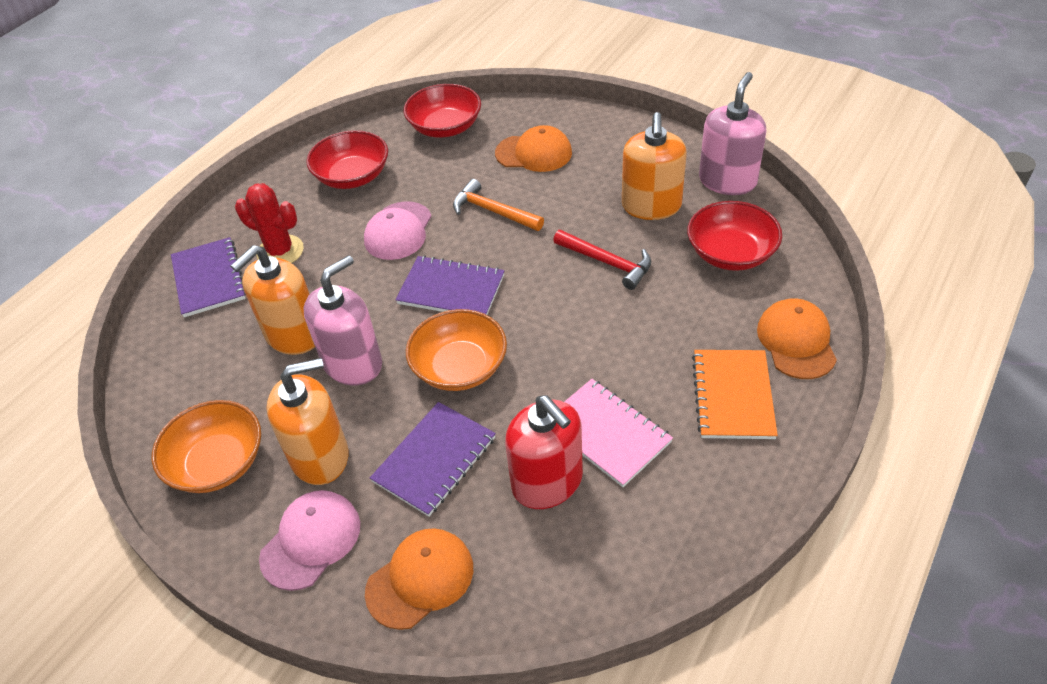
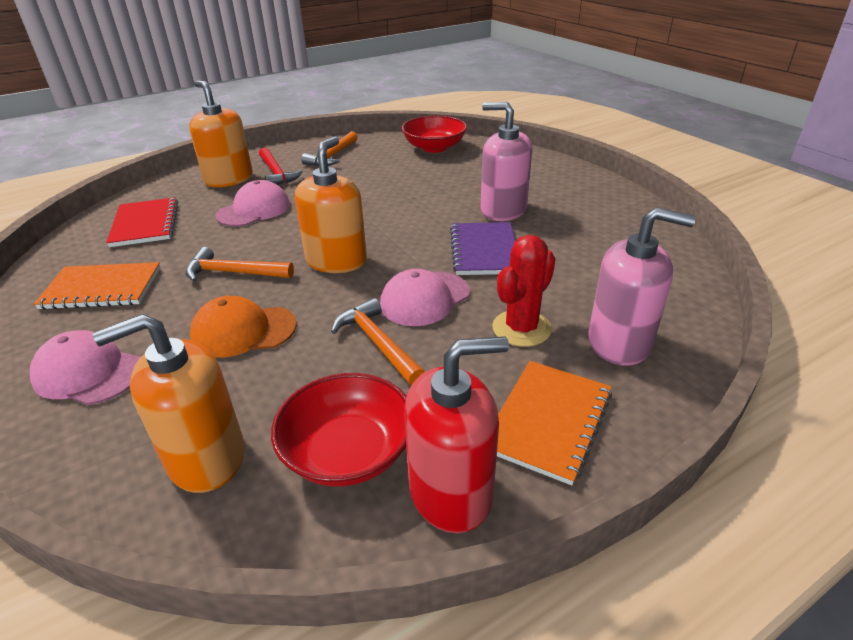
orange bowl: 2 -> 0
orange cap: 3 -> 1
orange hammer: 1 -> 3
orange notebook: 1 -> 2
pink cap: 2 -> 3
pink notebook: 1 -> 0
purple notebook: 3 -> 1
red bowl: 3 -> 2
red notebook: 0 -> 1

